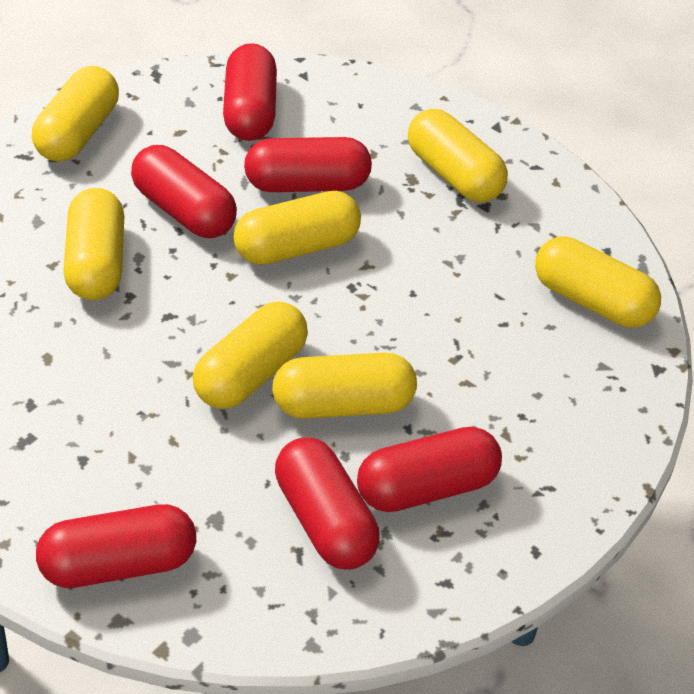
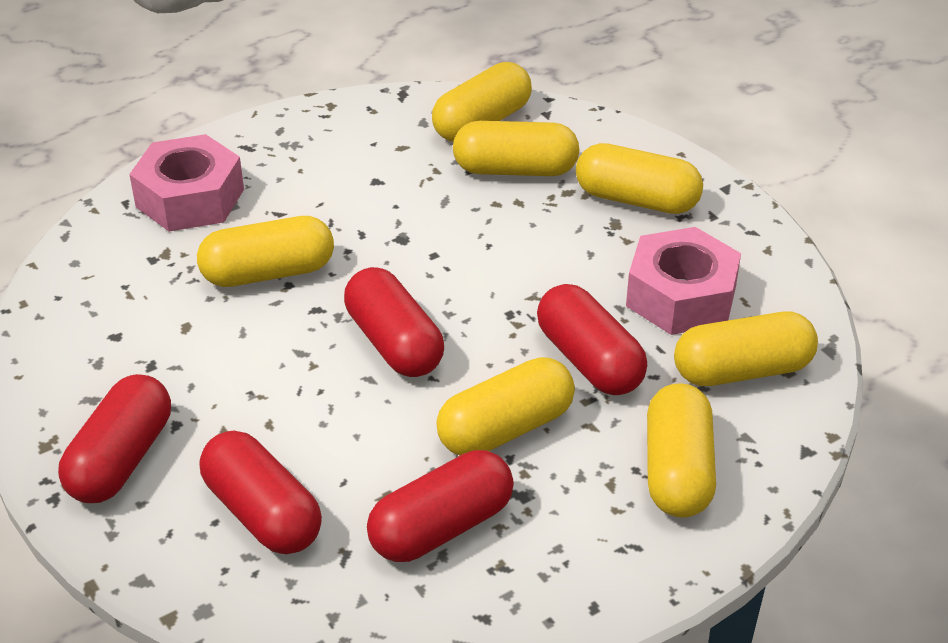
pink nut: 0 -> 2
red capsule: 6 -> 5

